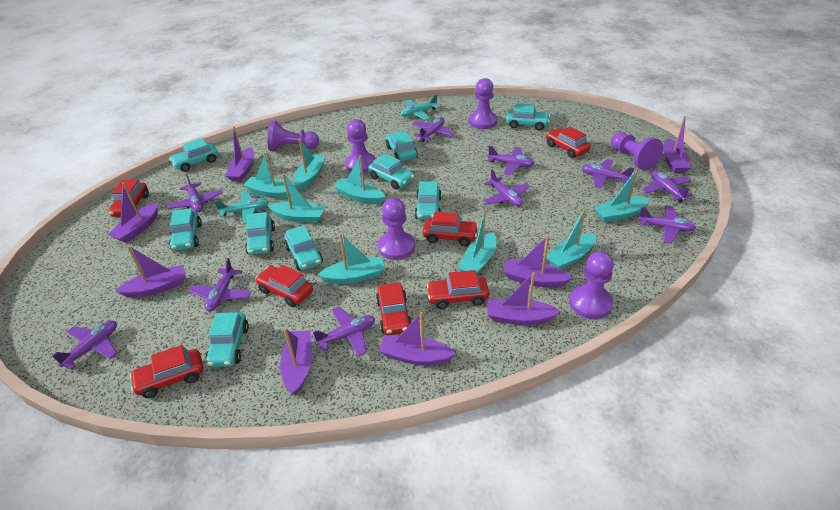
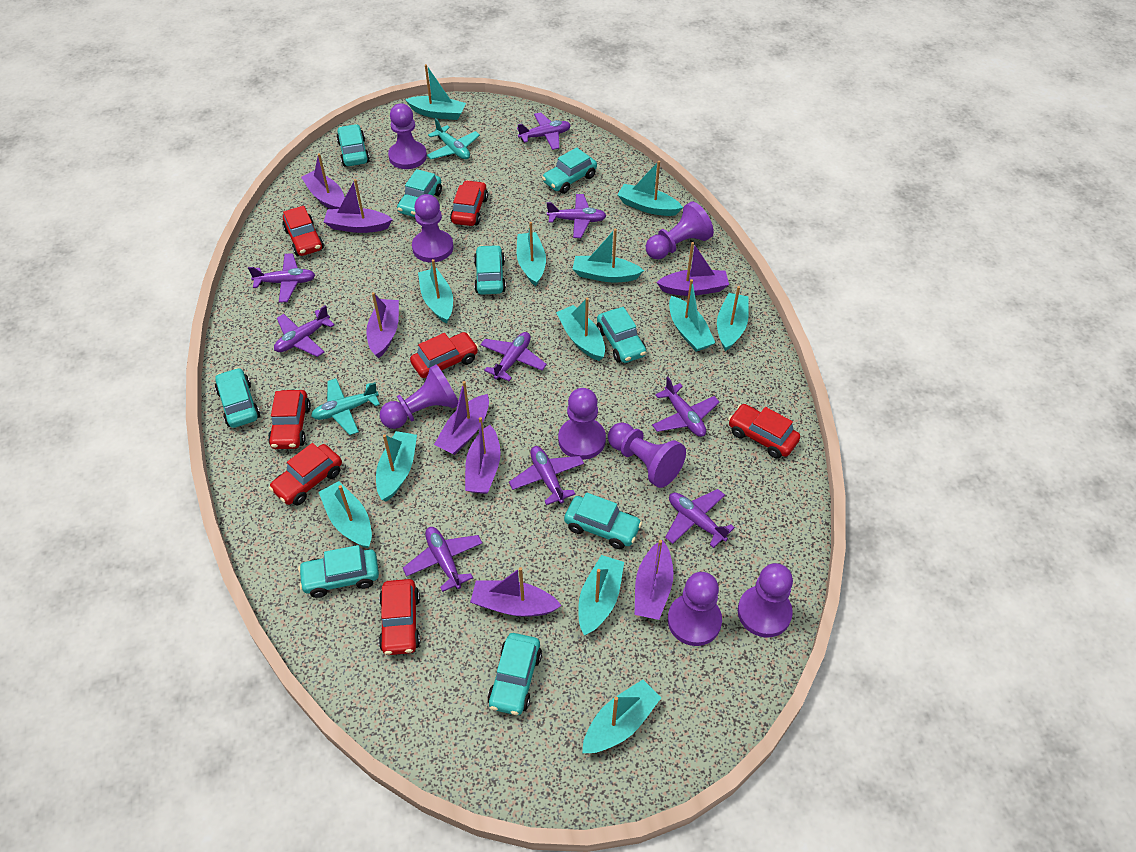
purple pawn: 6 -> 8
purple plane: 10 -> 9
turquoise boat: 8 -> 12

